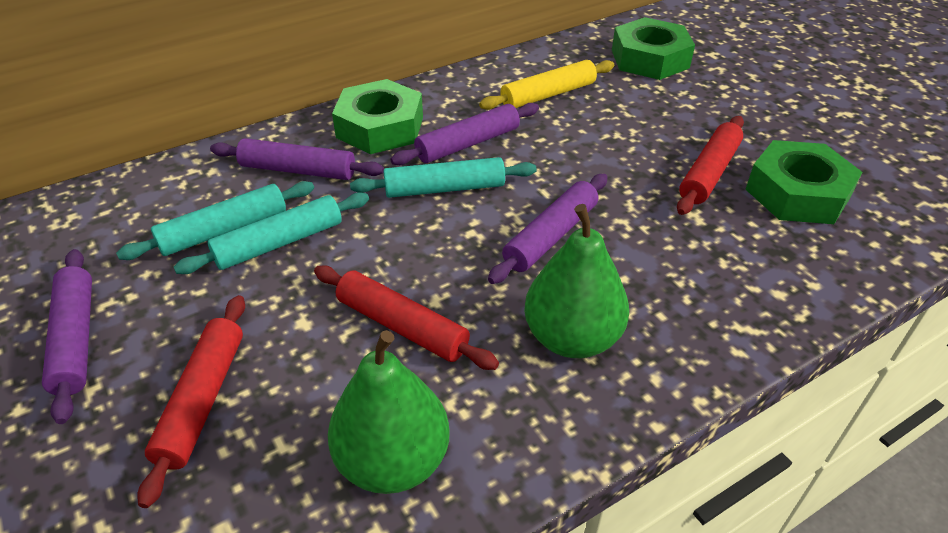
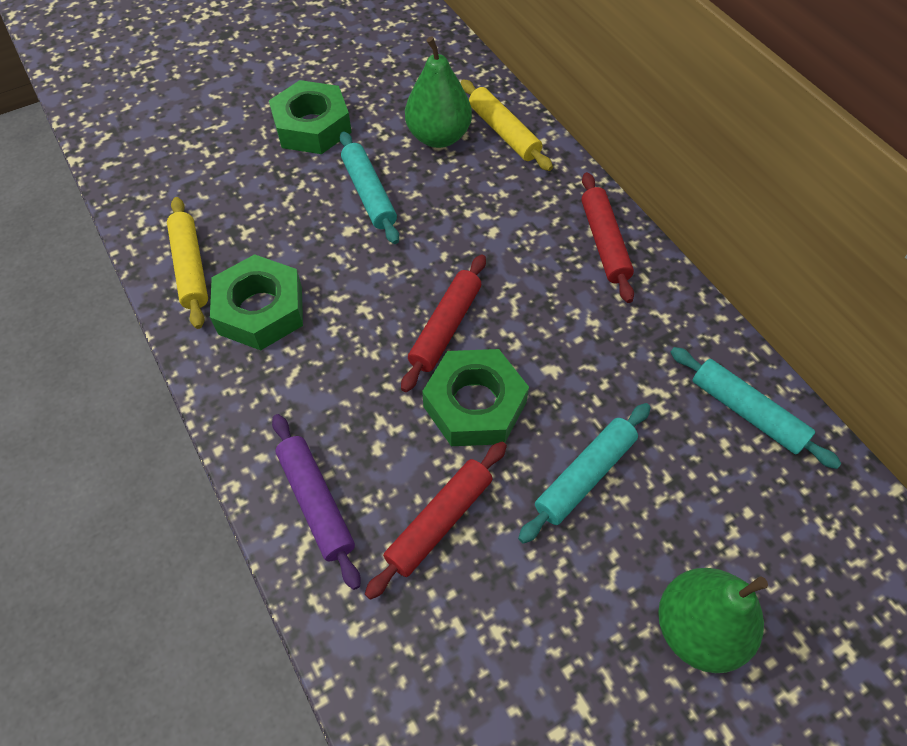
purple rolling pin: 4 -> 1
yellow rolling pin: 1 -> 2

